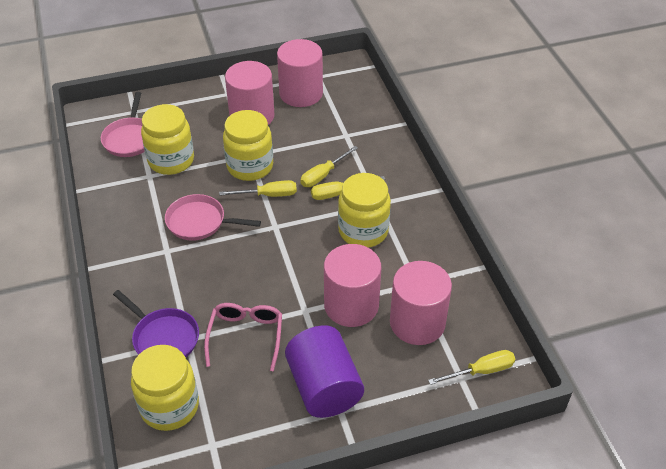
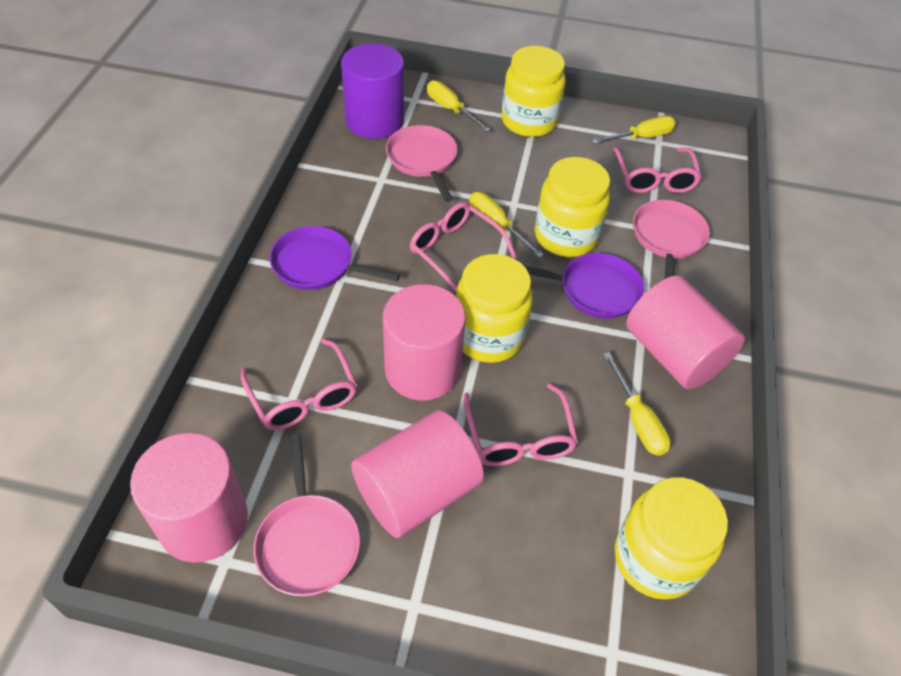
pink glasses: 1 -> 4
pink pan: 2 -> 3
purple pan: 1 -> 2

